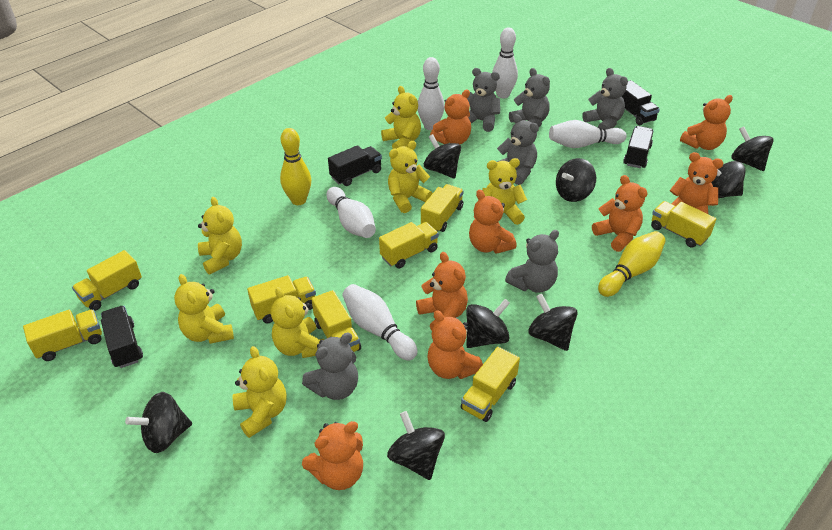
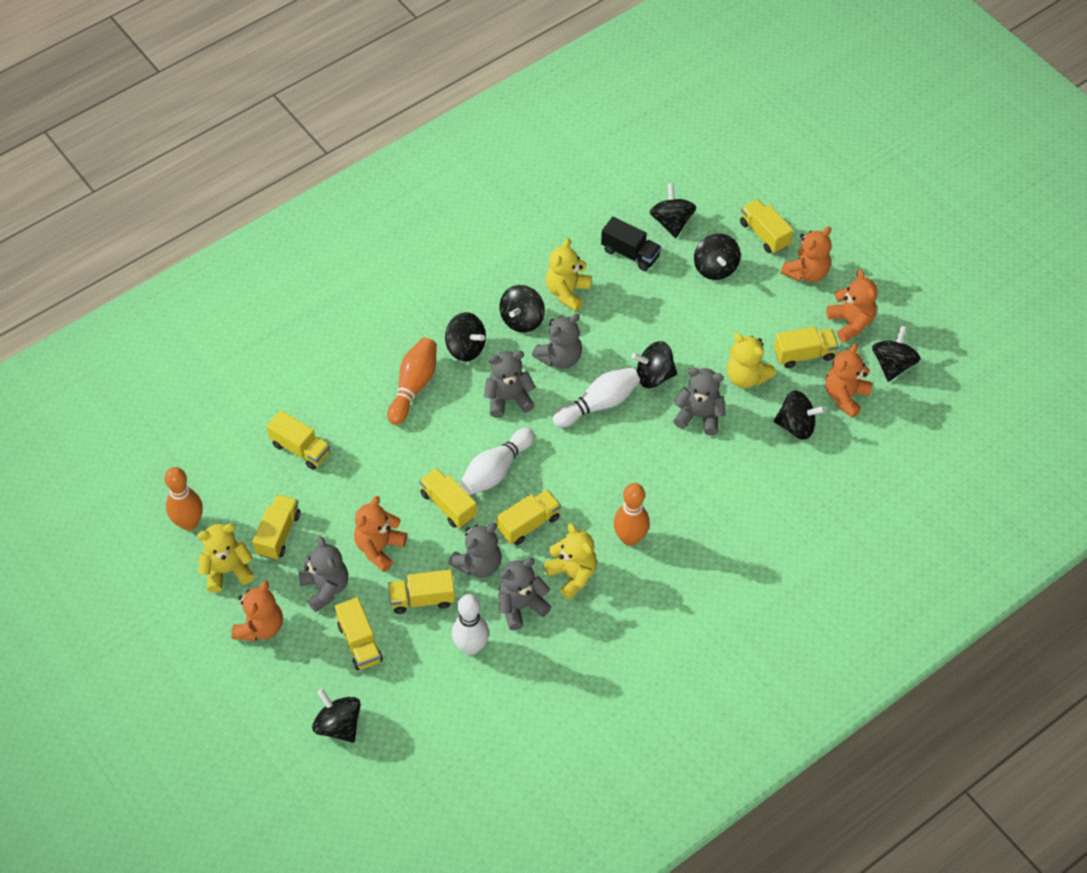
black truck: 4 -> 1
orange bowling pin: 0 -> 3
orange teddy bear: 8 -> 5
white bowling pin: 5 -> 3
yellow bowling pin: 2 -> 0
yellow teddy bear: 7 -> 4

